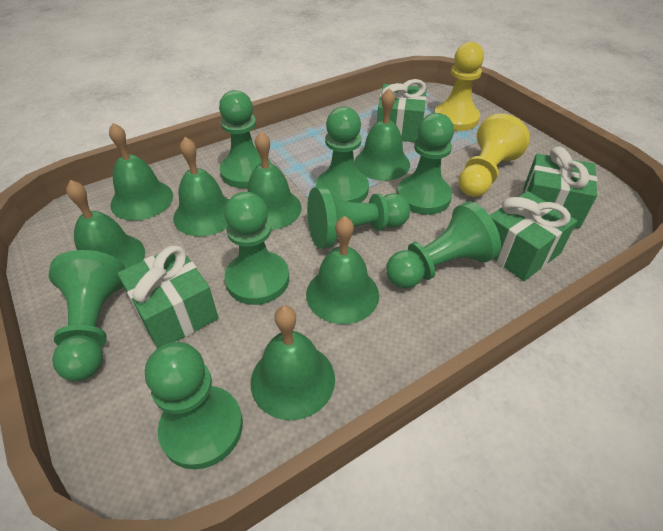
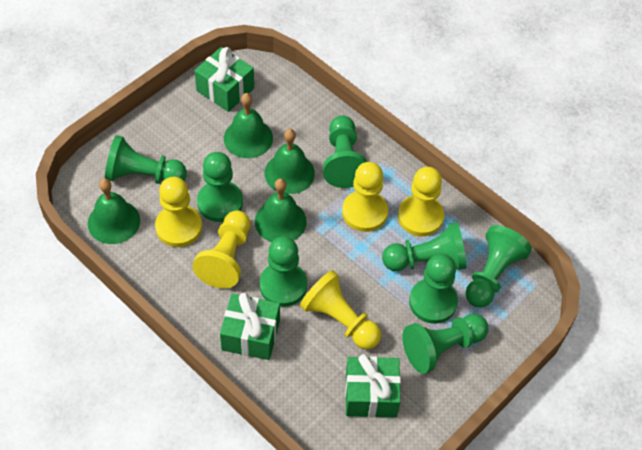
green bell: 7 -> 4
green gift: 4 -> 3
yellow pawn: 2 -> 5

